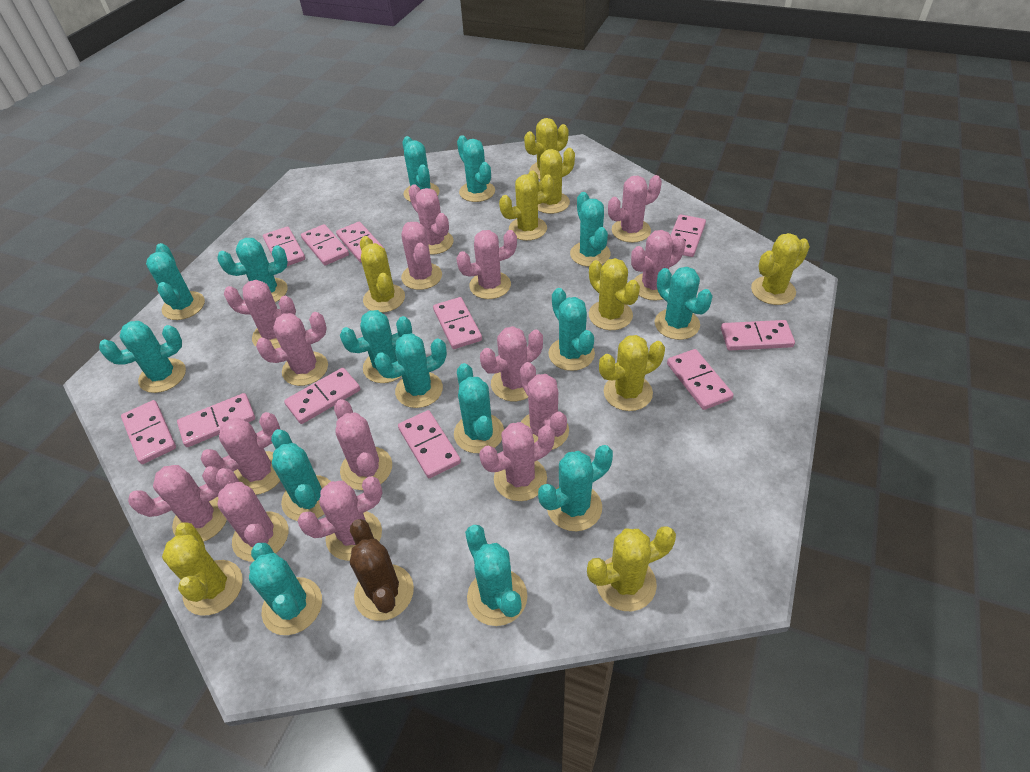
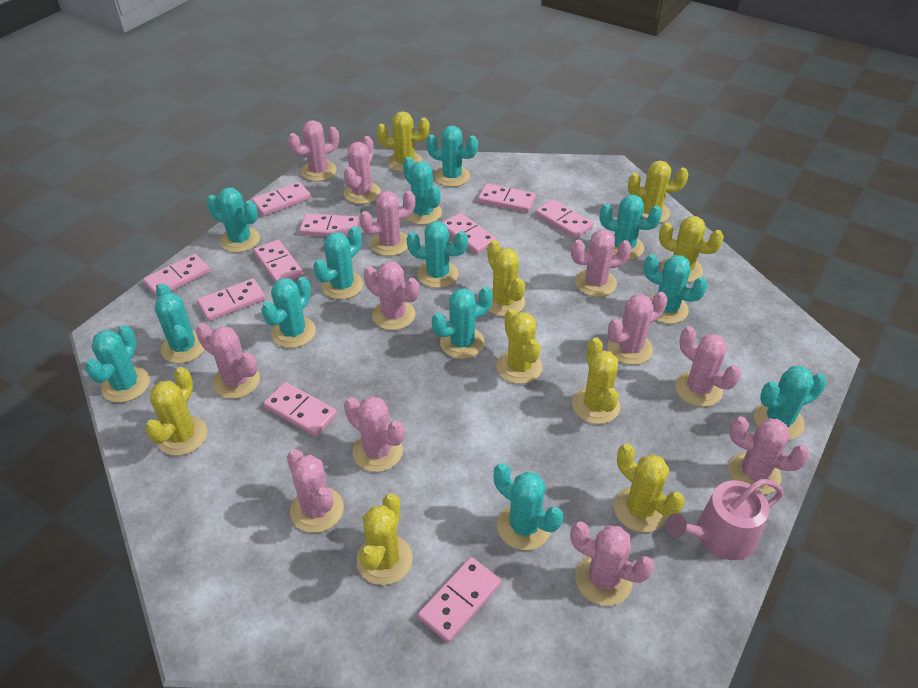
brown cactus: 1 -> 0
pink cactus: 15 -> 12
pink domino: 11 -> 10
pink watering can: 0 -> 1
turquoise cactus: 15 -> 13

